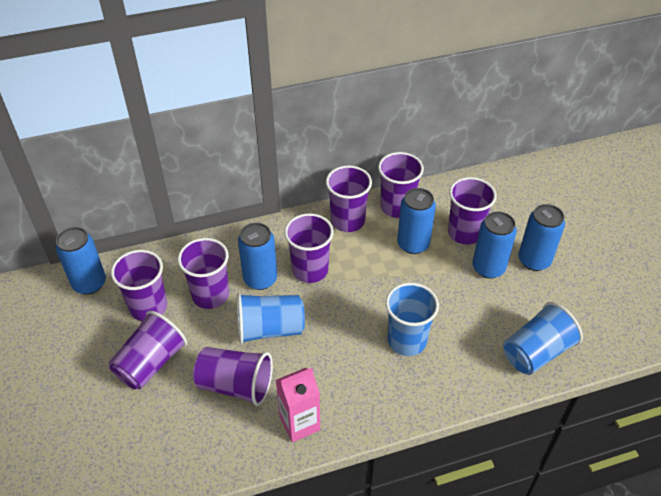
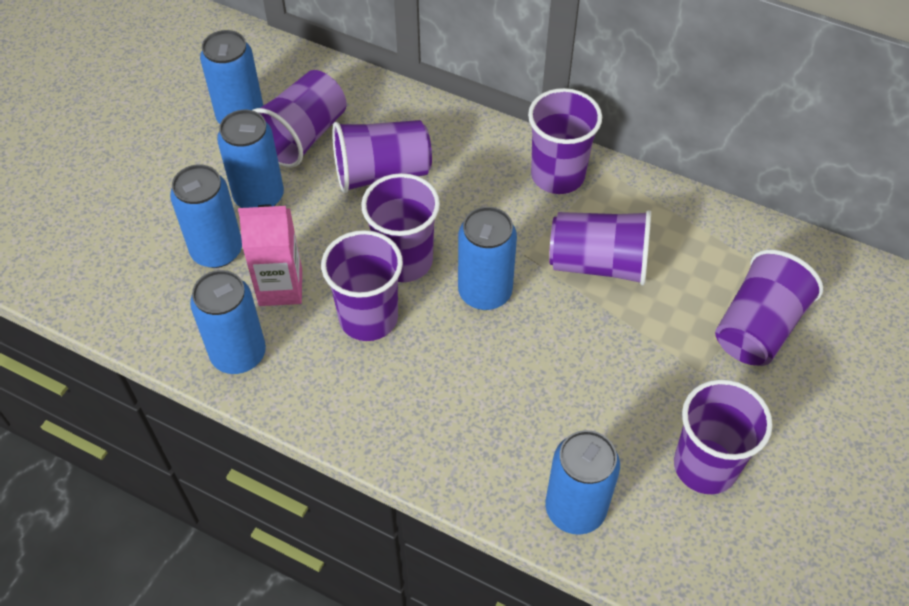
blue can: 5 -> 6
blue cup: 3 -> 0

